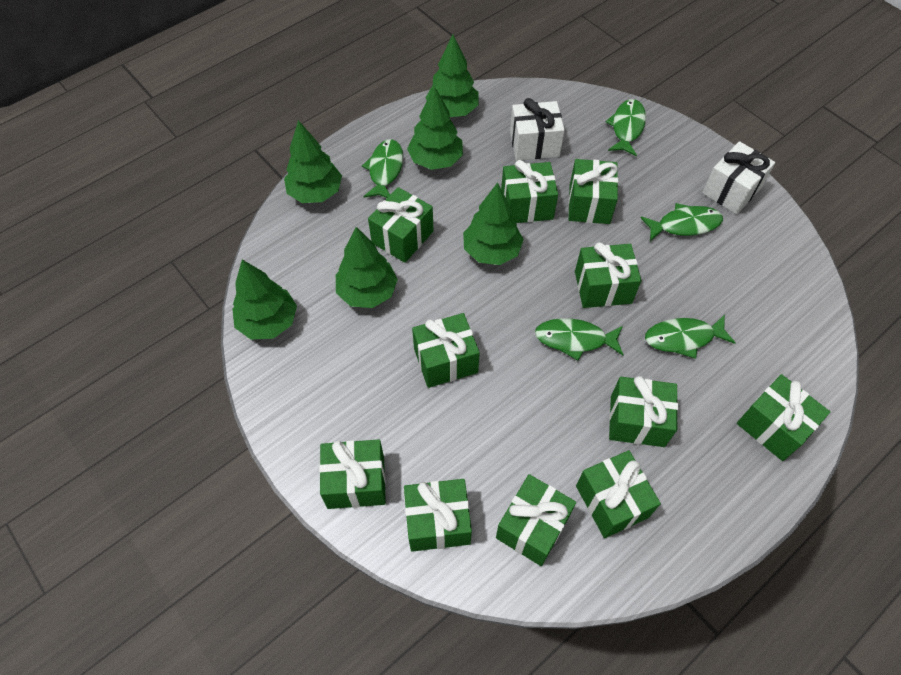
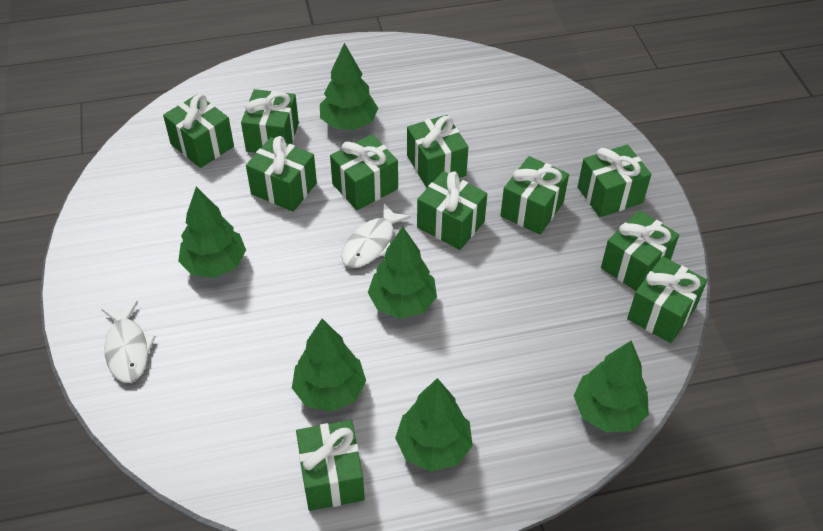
green fish: 5 -> 0
white fish: 0 -> 2
white gift: 2 -> 0

